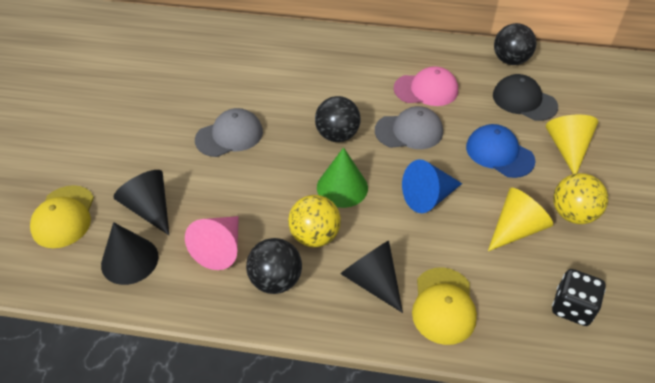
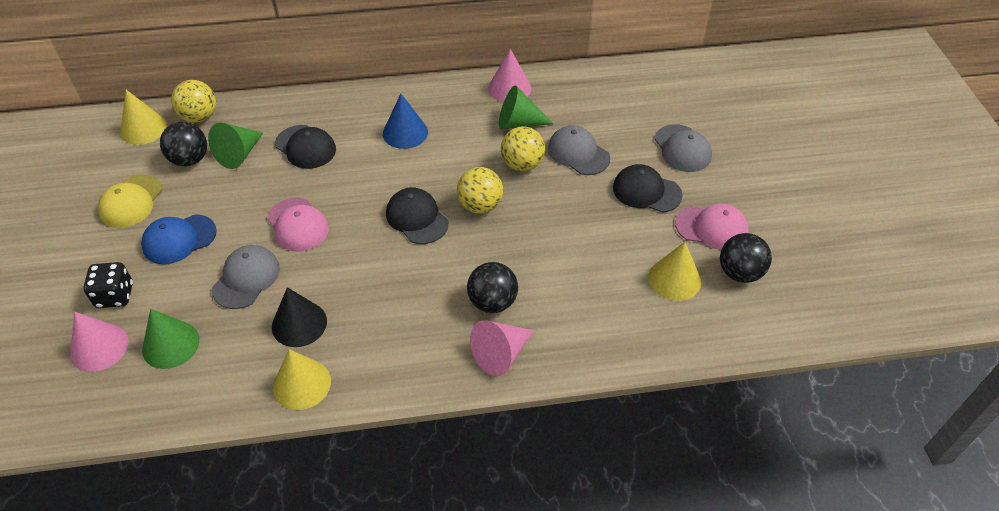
black cap: 1 -> 3
black cone: 3 -> 1
green cone: 1 -> 3
grey cap: 2 -> 3
pink cap: 1 -> 2
pink cone: 1 -> 3
yellow ball: 2 -> 3
yellow cap: 2 -> 1
yellow cone: 2 -> 3

